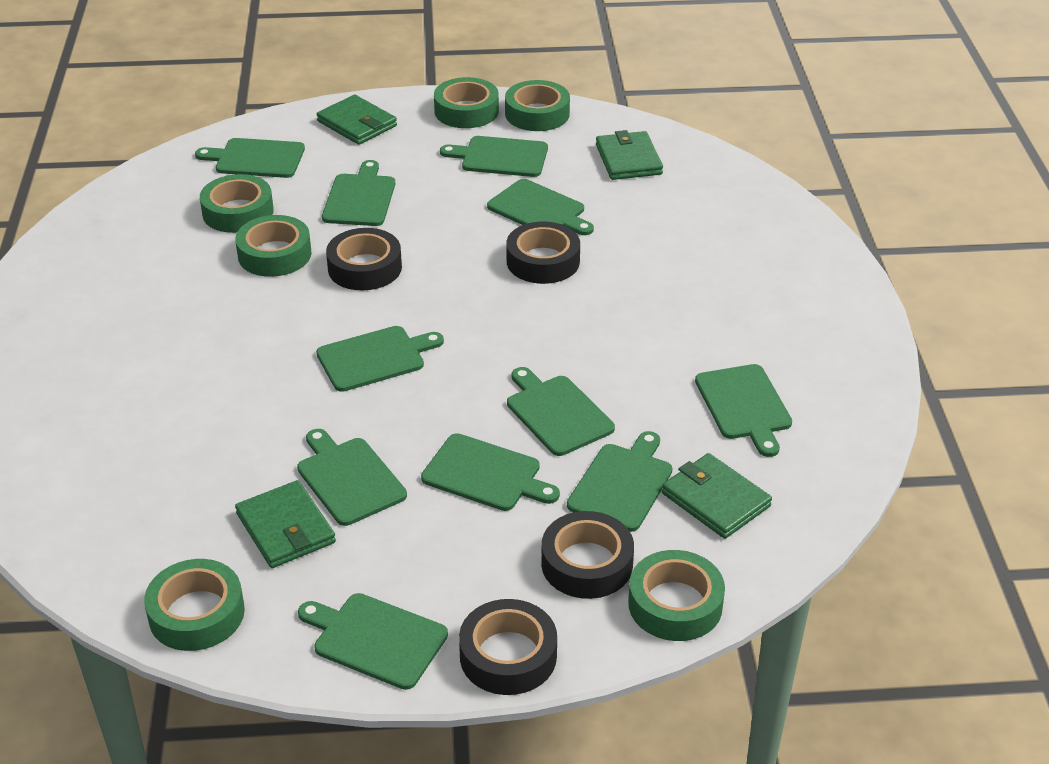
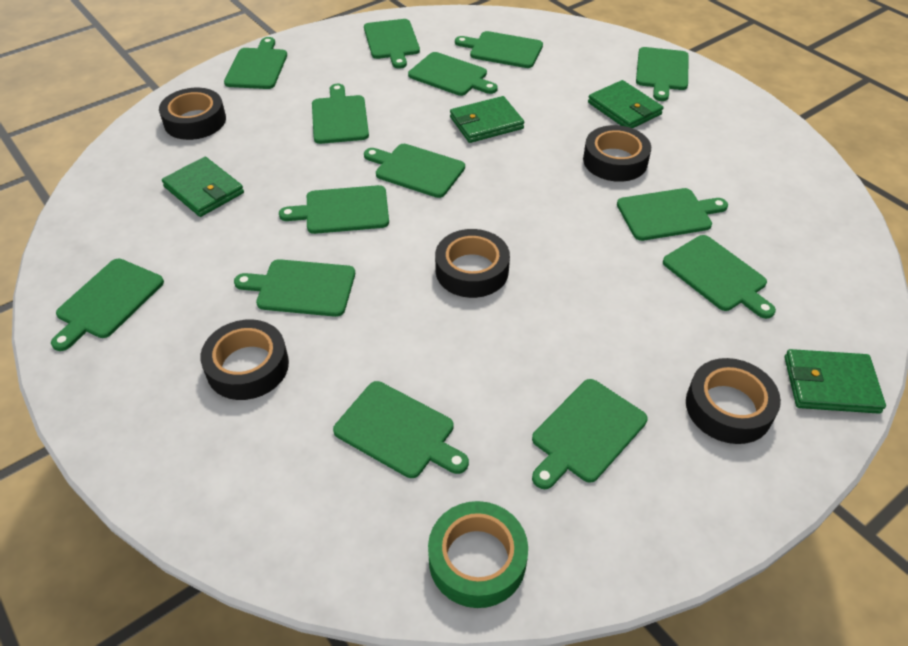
black tape: 4 -> 5
green cutting board: 11 -> 14
green tape: 6 -> 1

